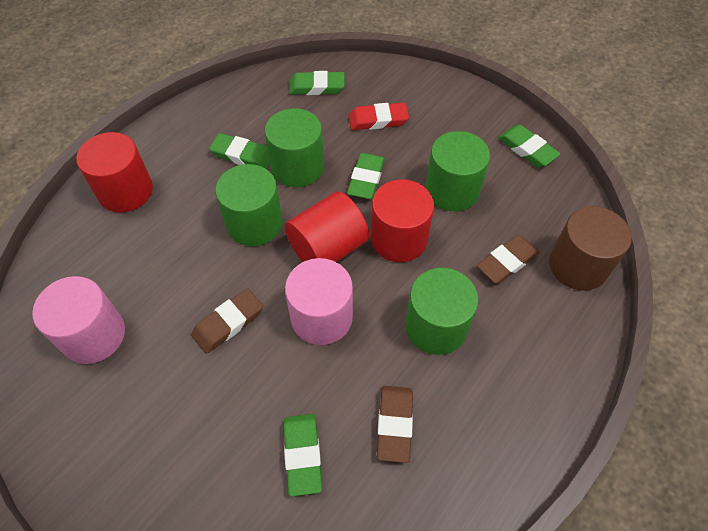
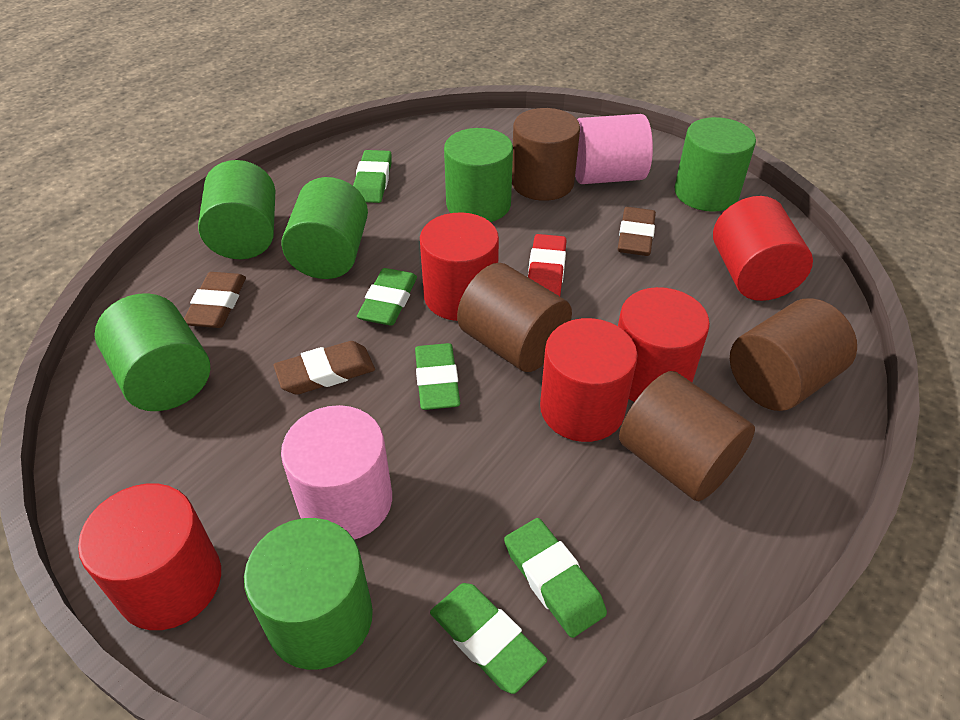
brown cylinder: 1 -> 4
green cylinder: 4 -> 6
red cylinder: 3 -> 5

